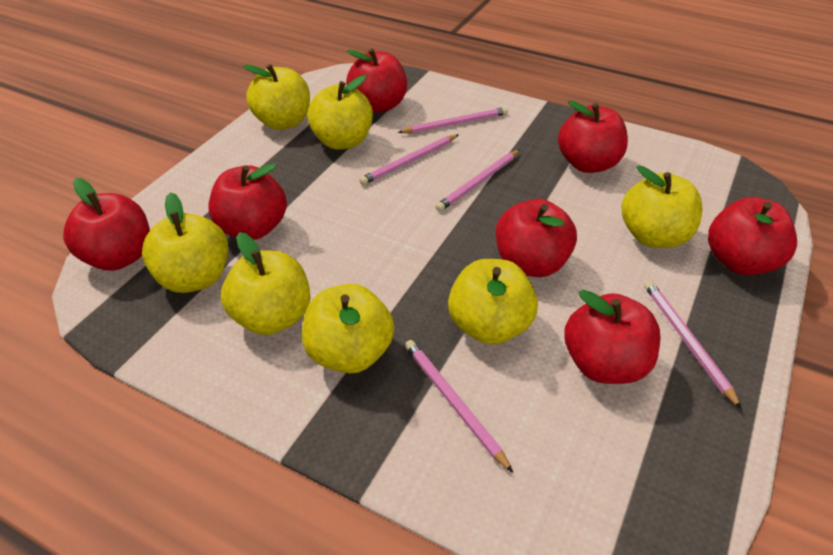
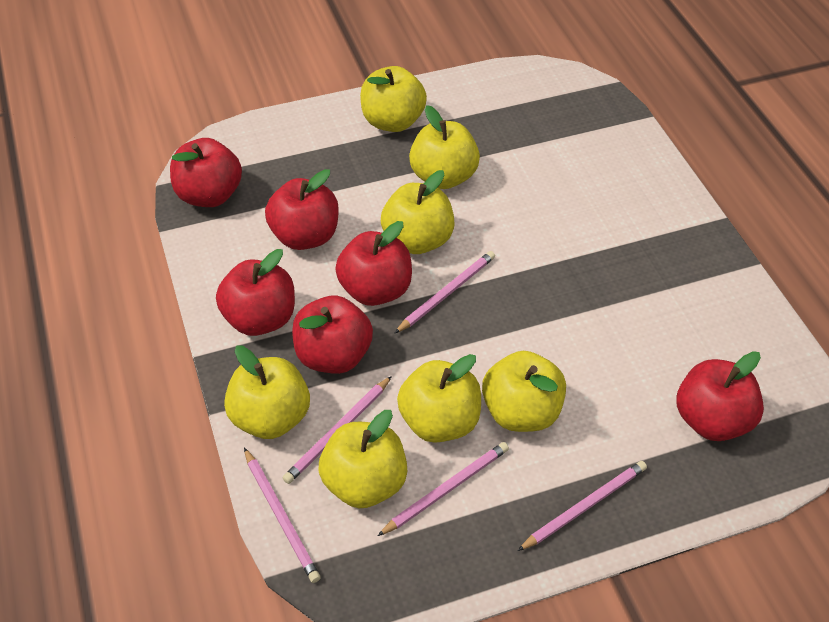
red apple: 7 -> 6

